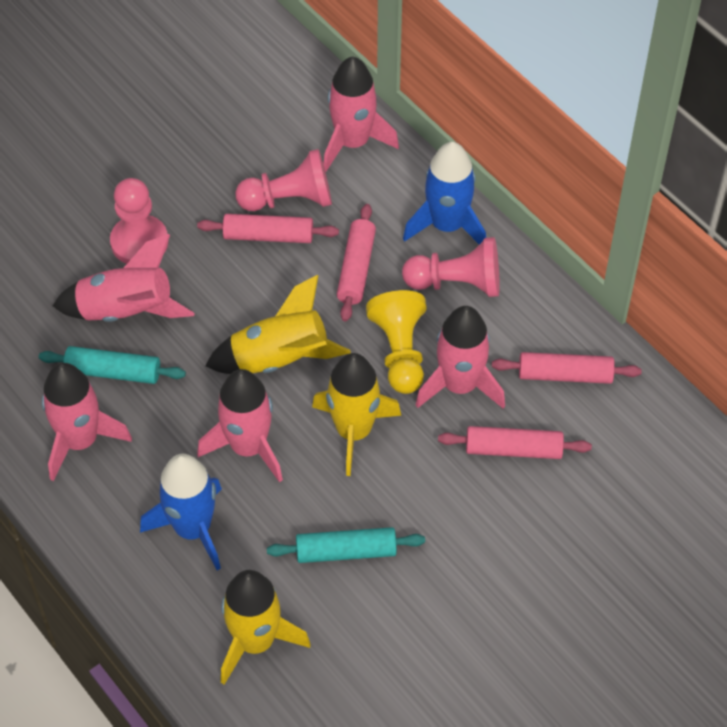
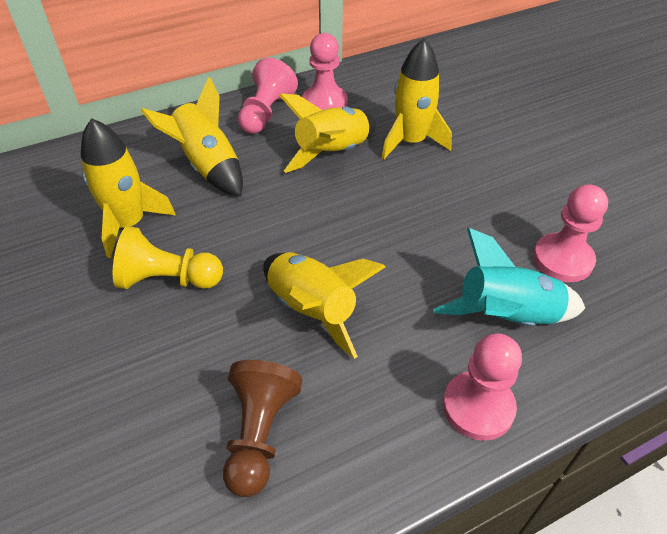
blue rocket: 2 -> 0
brown pawn: 0 -> 1
pink pawn: 3 -> 4
pink rocket: 5 -> 0
pink rolling pin: 4 -> 0
turquoise rocket: 0 -> 1
turquoise rolling pin: 2 -> 0
yellow rocket: 3 -> 5

